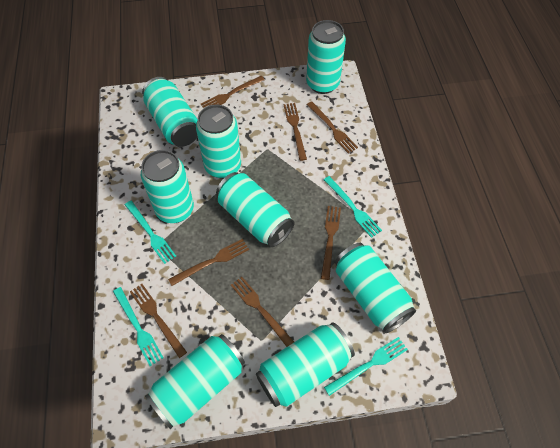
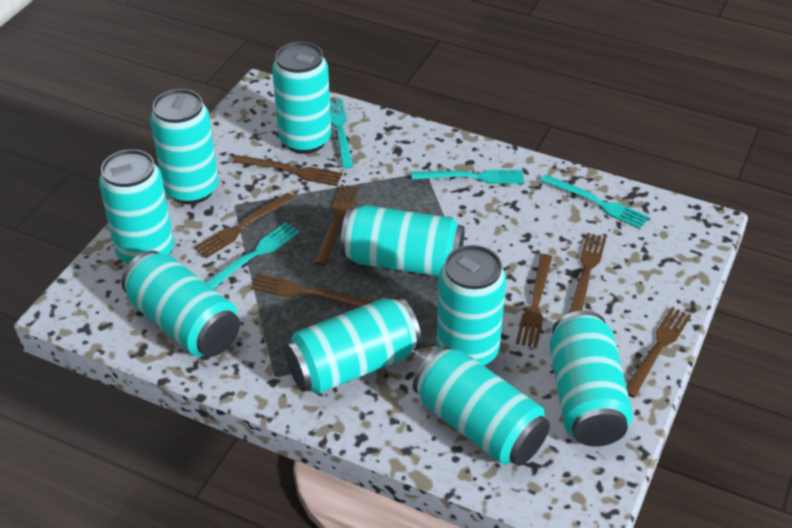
turquoise can: 8 -> 9

